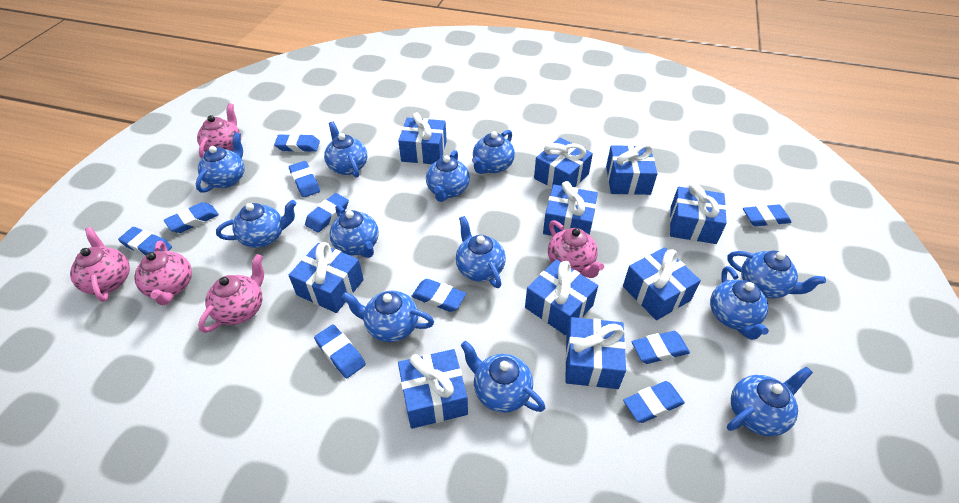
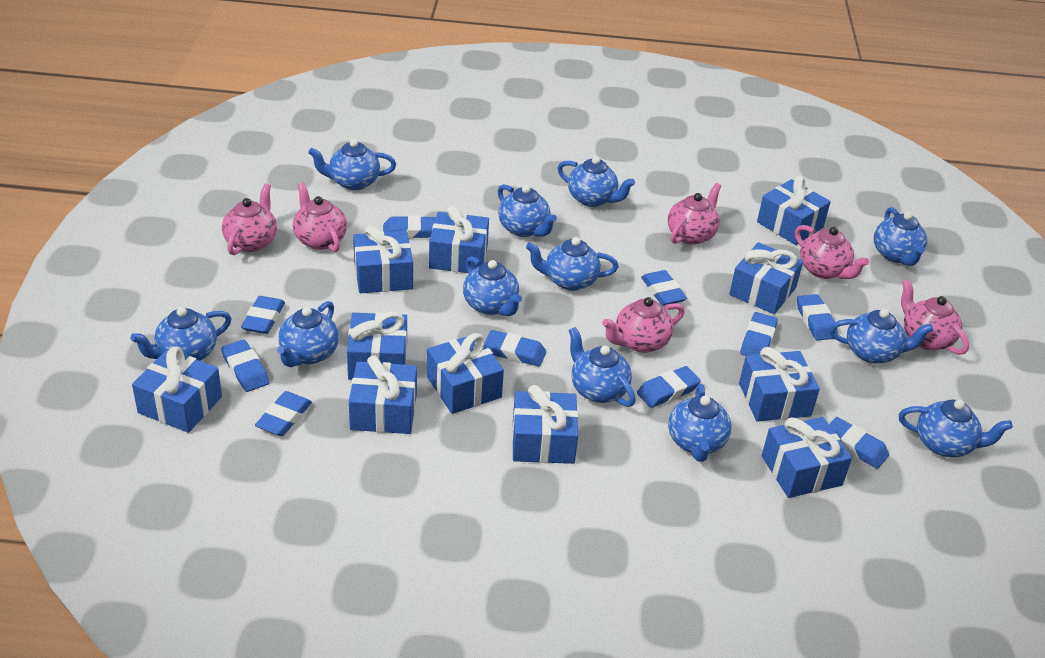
blue gift: 10 -> 11
pink teapot: 5 -> 6

